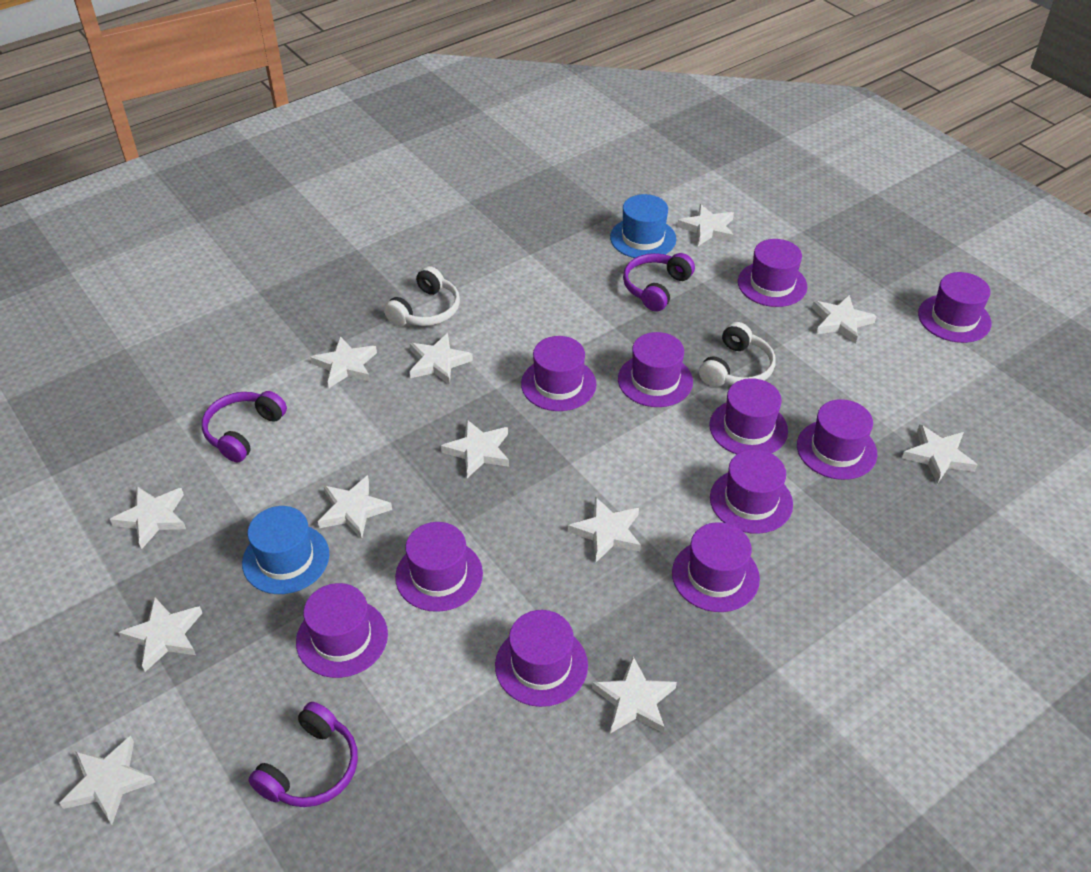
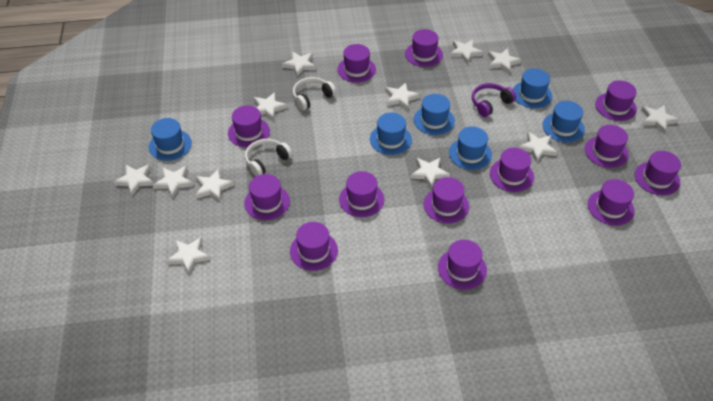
blue hat: 2 -> 6
purple hat: 11 -> 13
purple headphones: 3 -> 1

